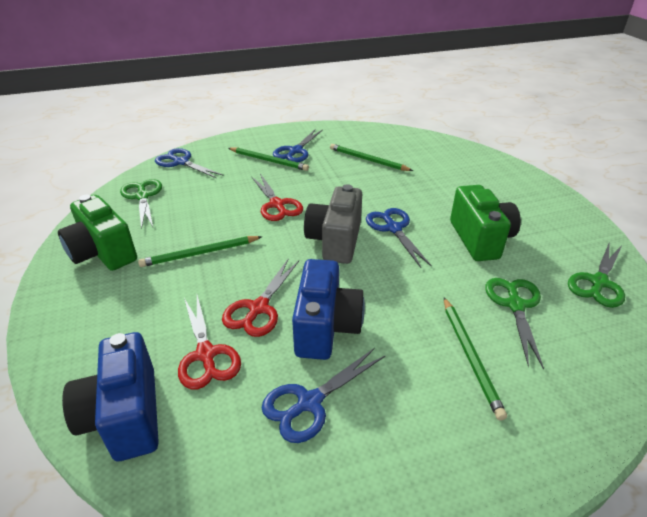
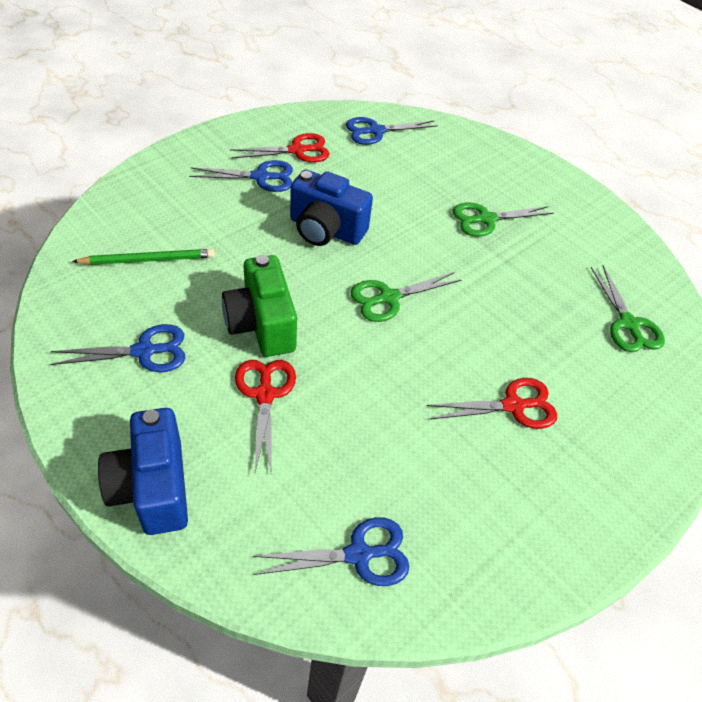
green camera: 2 -> 1
green pencil: 4 -> 1
grey camera: 1 -> 0

